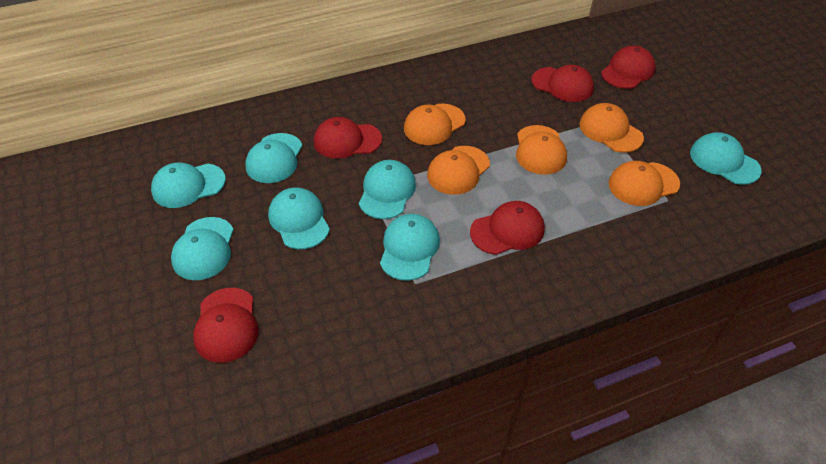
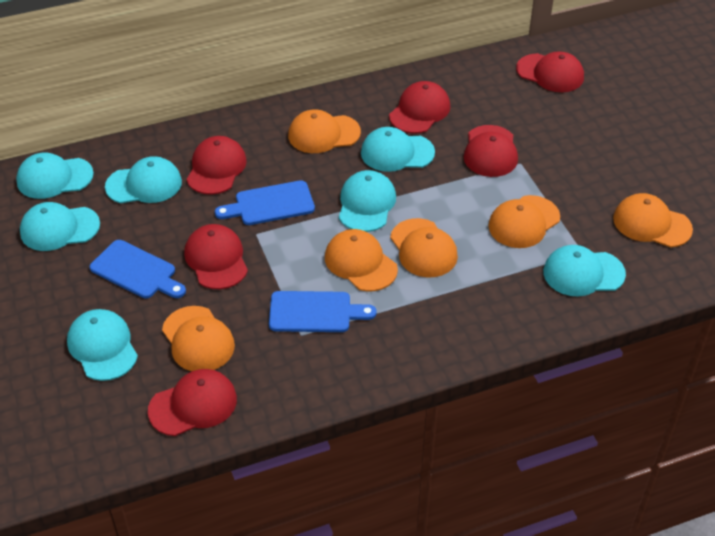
blue cutting board: 0 -> 3
orange cap: 5 -> 6
red cap: 5 -> 6

